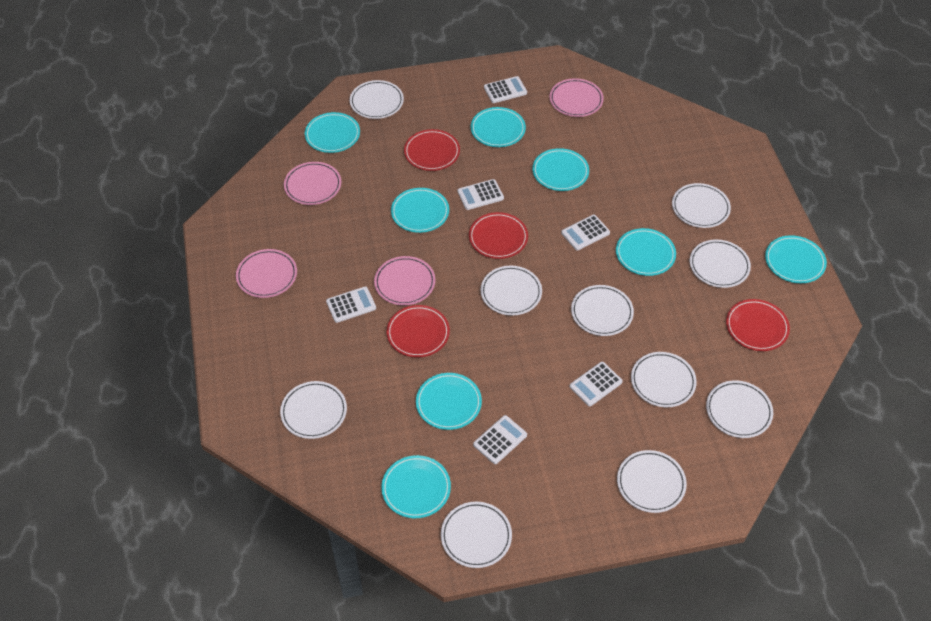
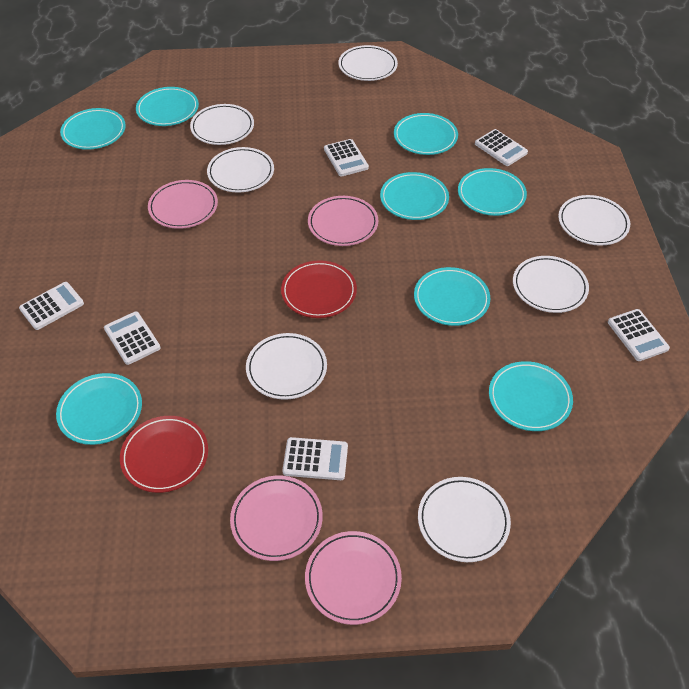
red plate: 4 -> 2
white plate: 10 -> 7

